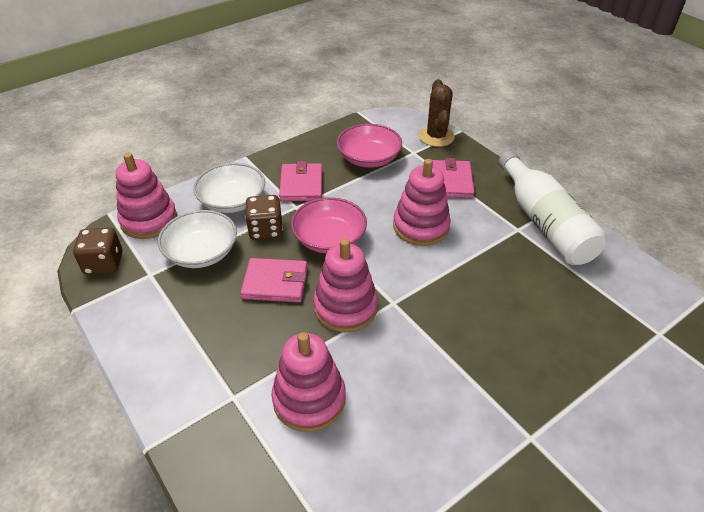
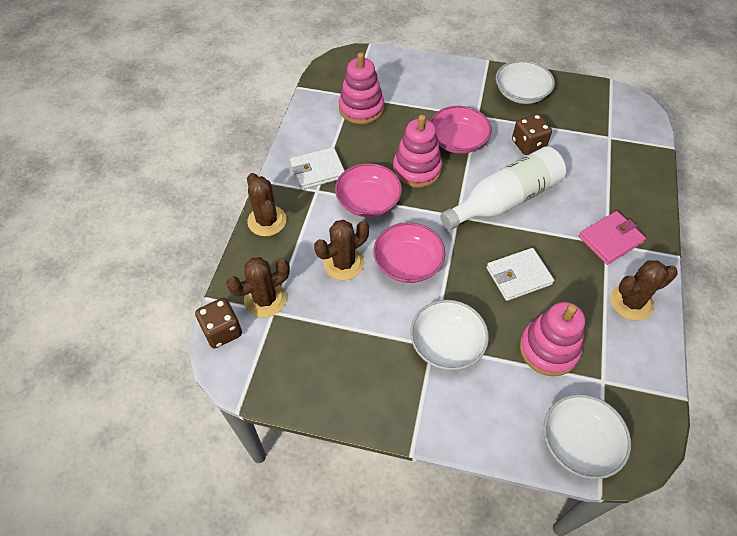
brown cactus: 1 -> 4
pink bowl: 2 -> 3
pink stacking toy: 4 -> 3
pink wallet: 3 -> 1
white bowl: 2 -> 3
white wallet: 0 -> 2

